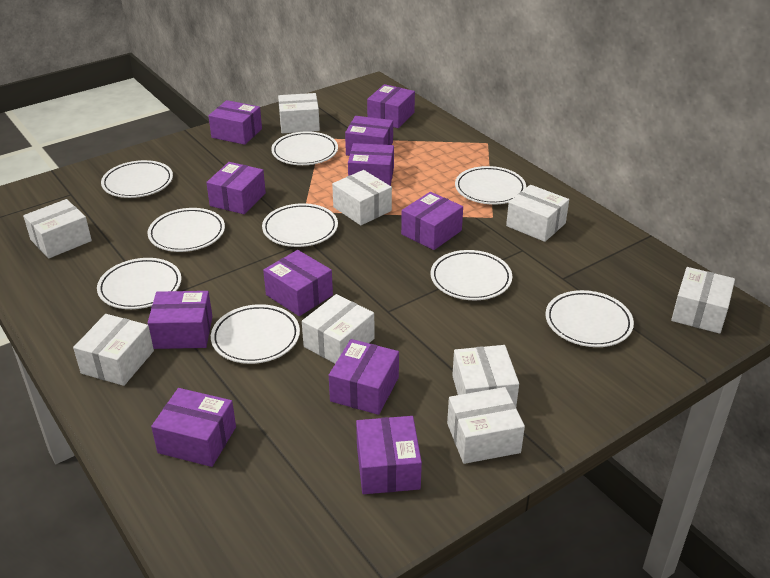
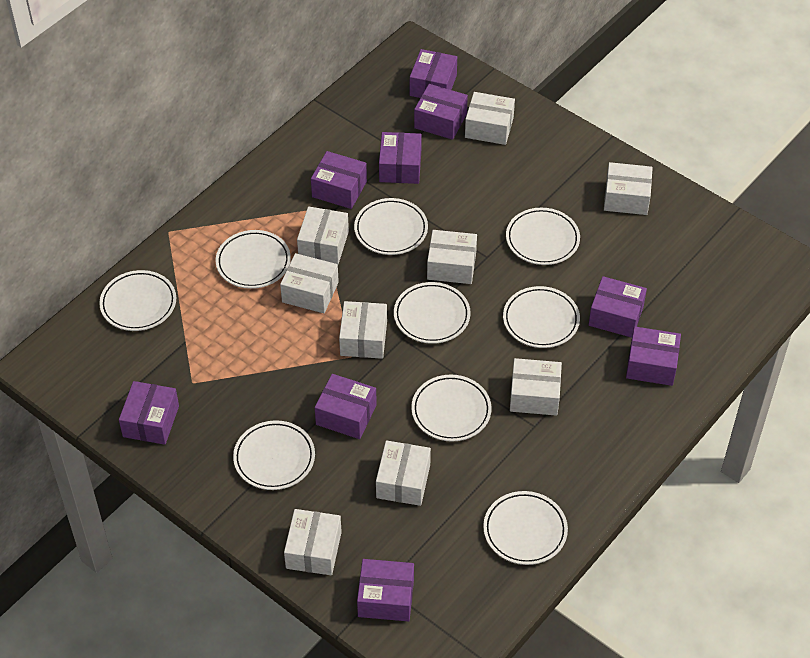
purple box: 11 -> 9

